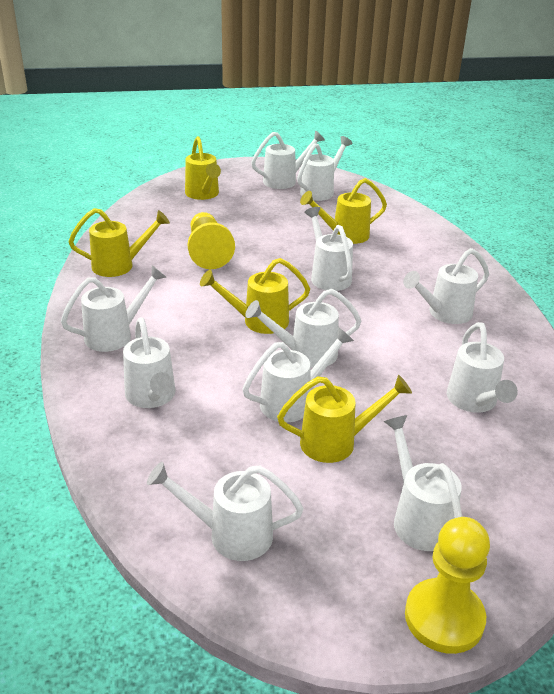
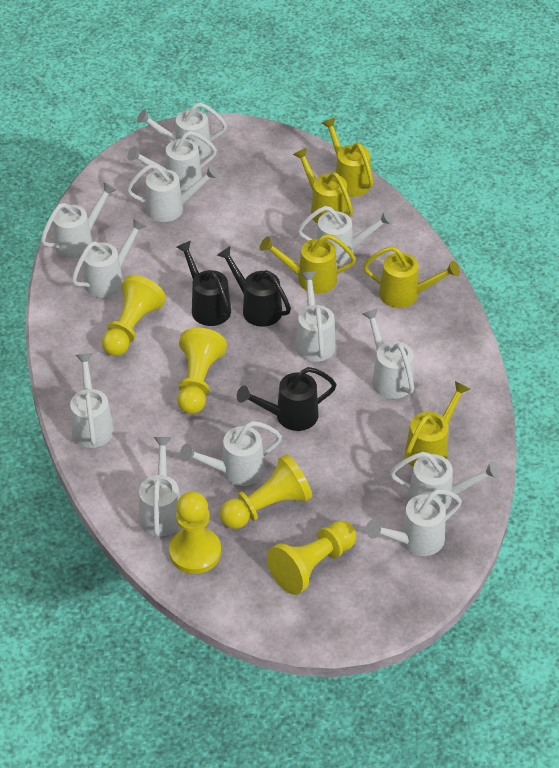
black watering can: 0 -> 3
white watering can: 11 -> 13
yellow pawn: 2 -> 5

